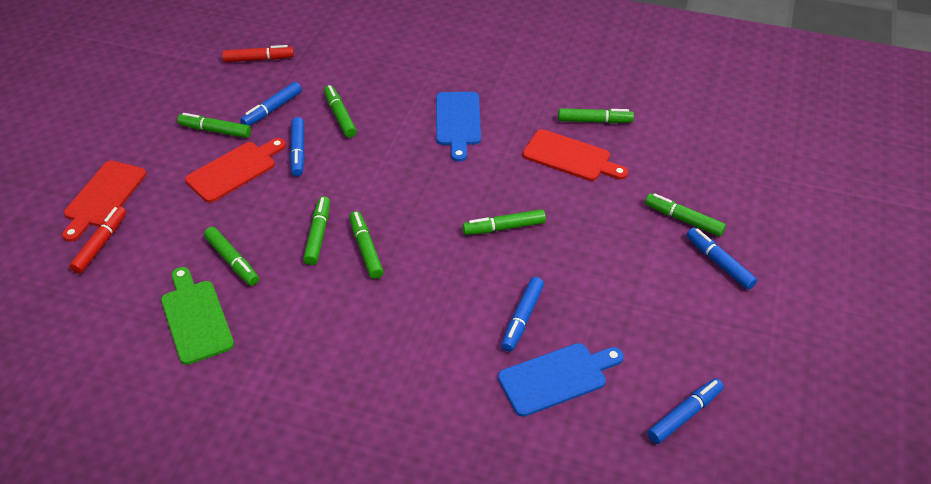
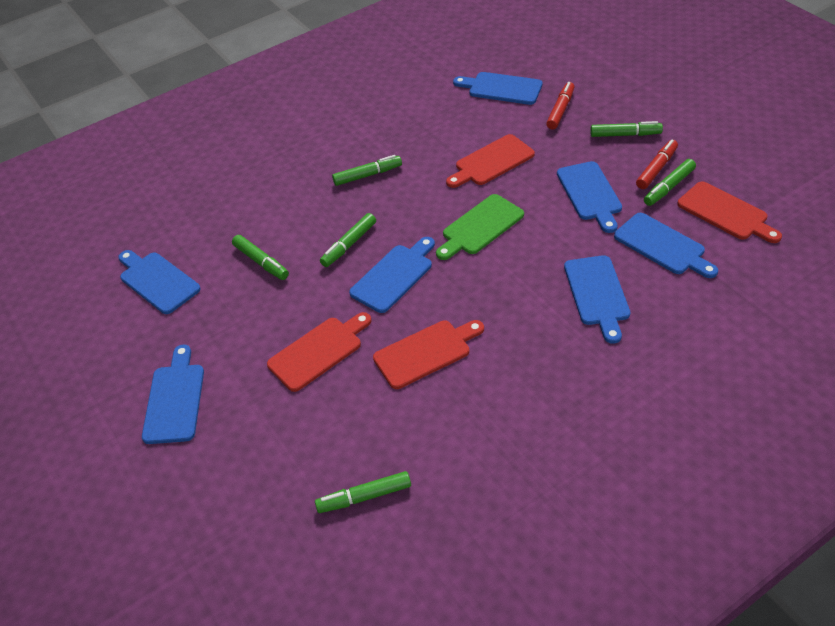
blue cutting board: 2 -> 7
blue marker: 5 -> 0
green marker: 8 -> 6
red cutting board: 3 -> 4

